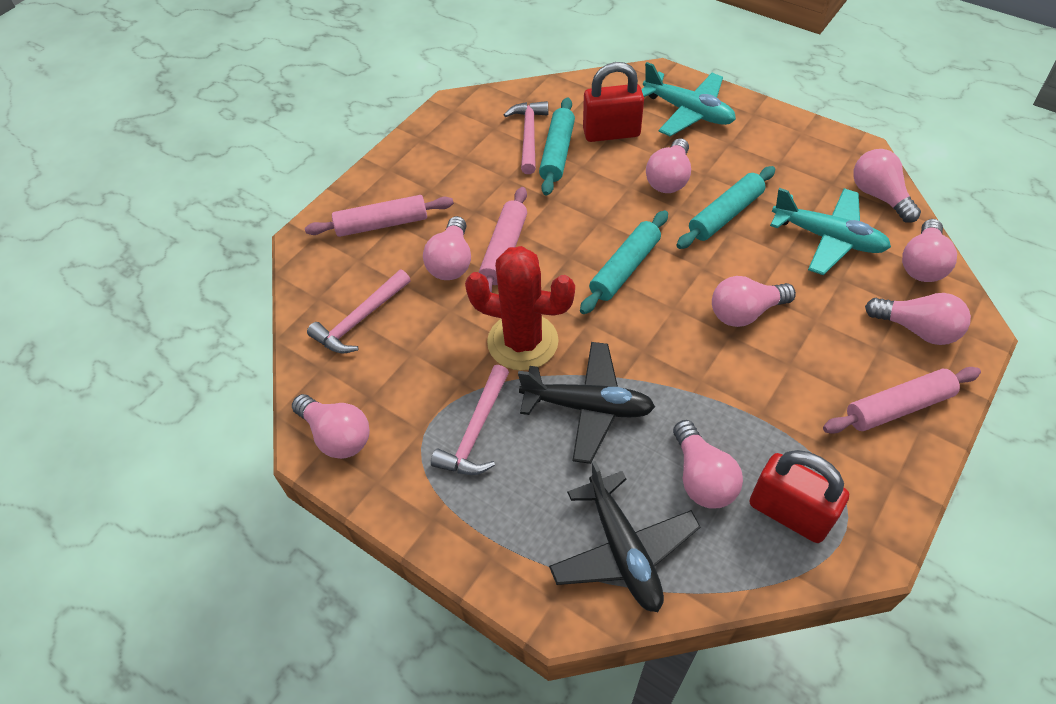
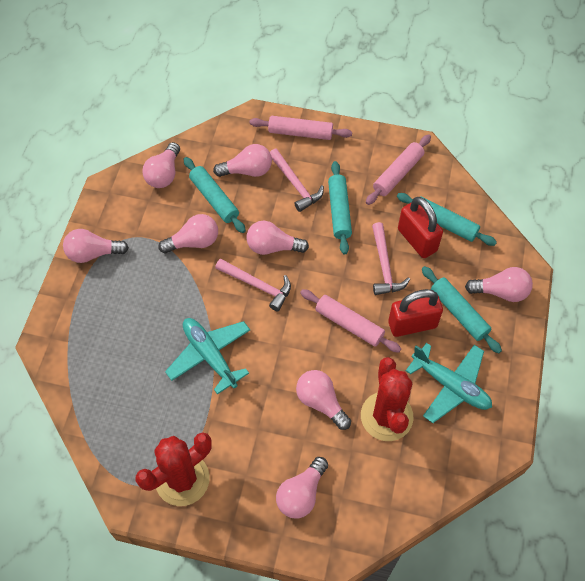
black plane: 2 -> 0
red cactus: 1 -> 2
turquoise rolling pin: 3 -> 4

